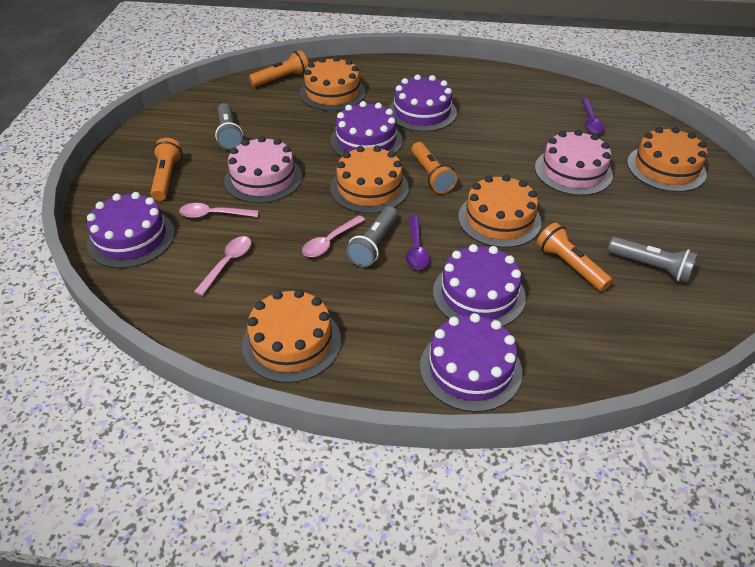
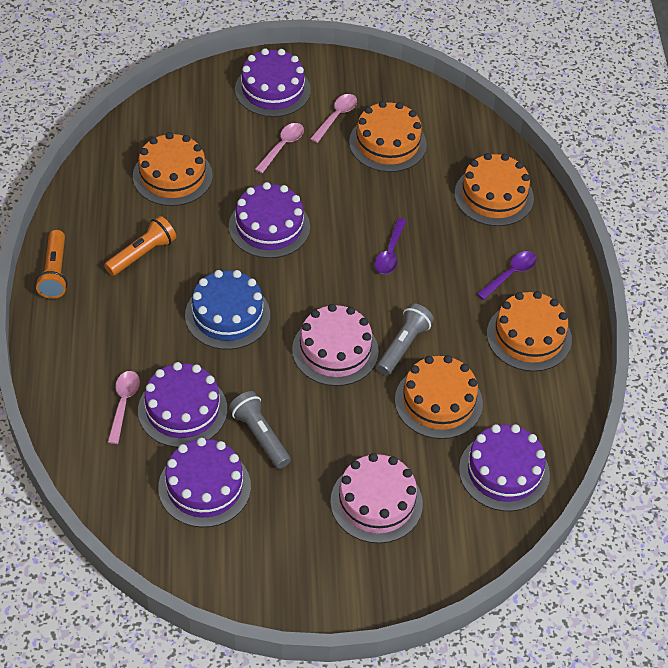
blue cake: 0 -> 1
grey flashlight: 3 -> 2
orange flashlight: 4 -> 2

